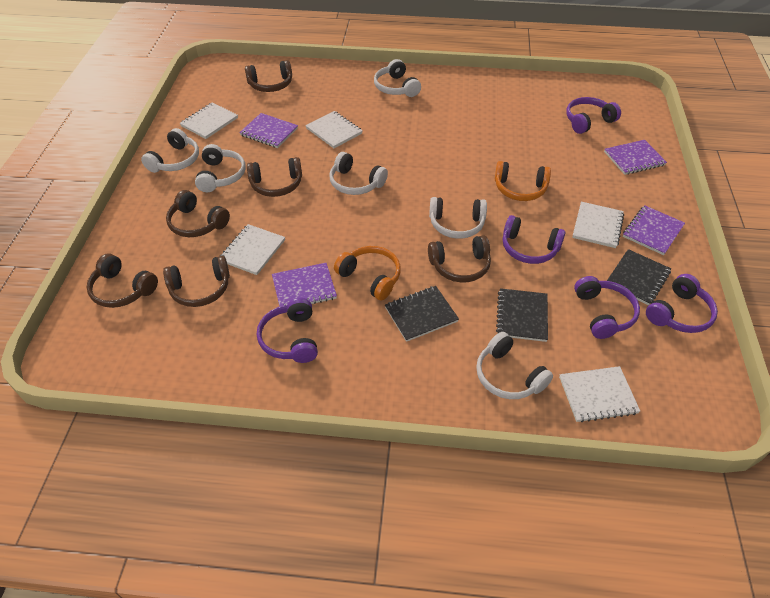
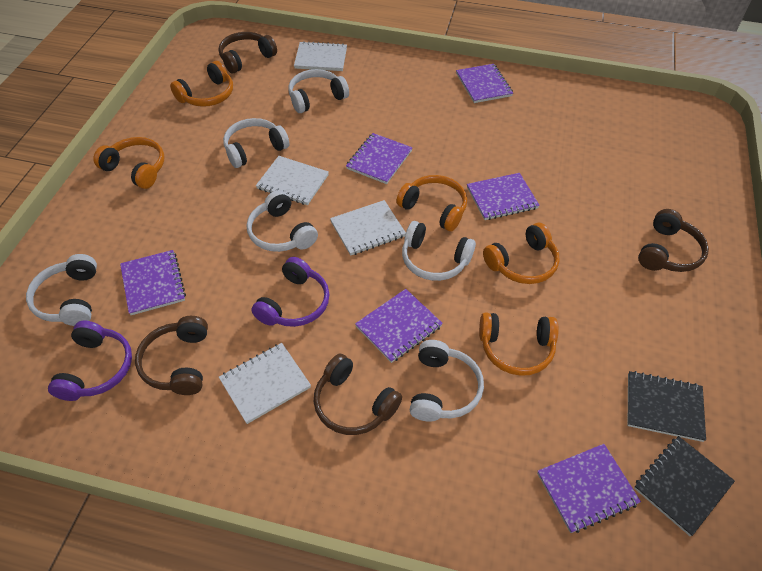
black notebook: 3 -> 2
brown headphones: 6 -> 4
orange headphones: 2 -> 5
purple headphones: 5 -> 2
purple notebook: 4 -> 6
white notebook: 5 -> 4

